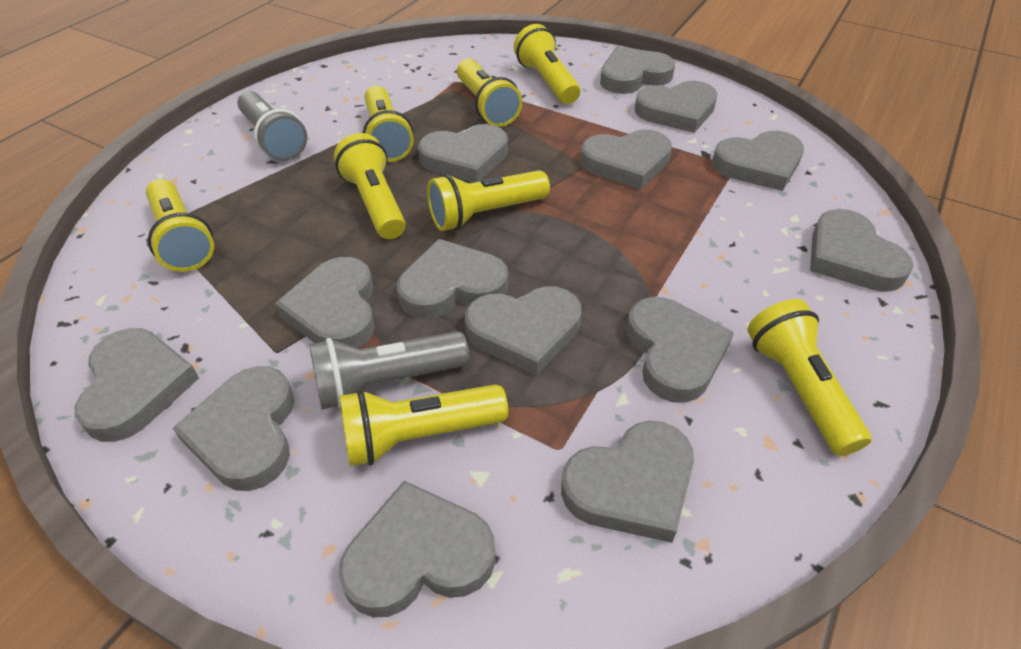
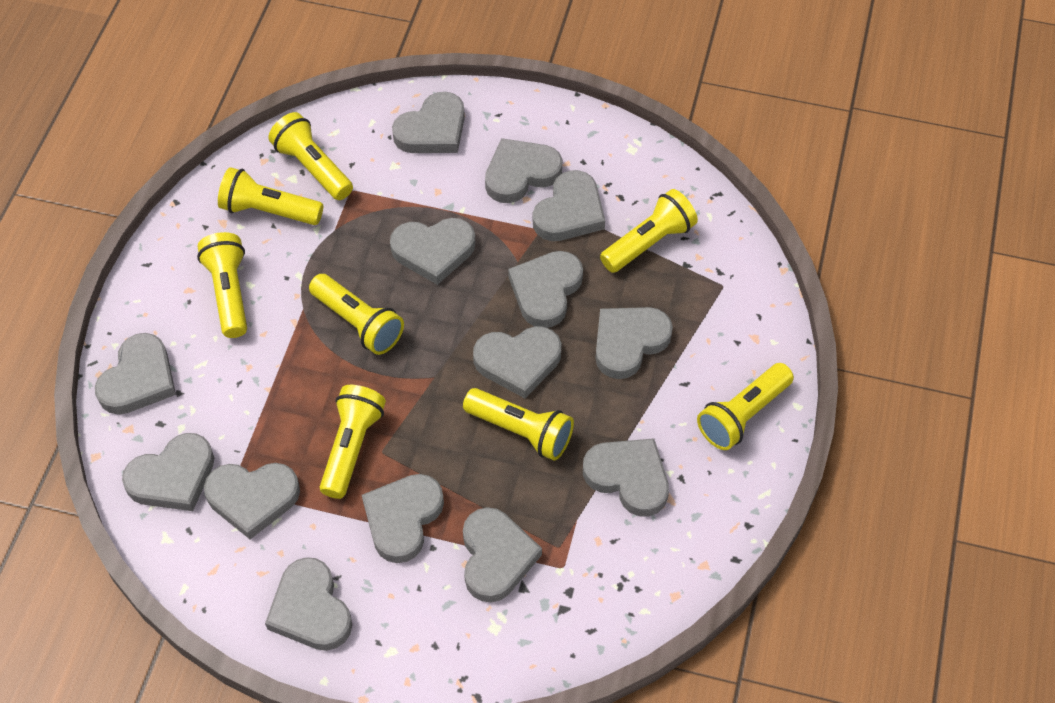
grey flashlight: 2 -> 0

